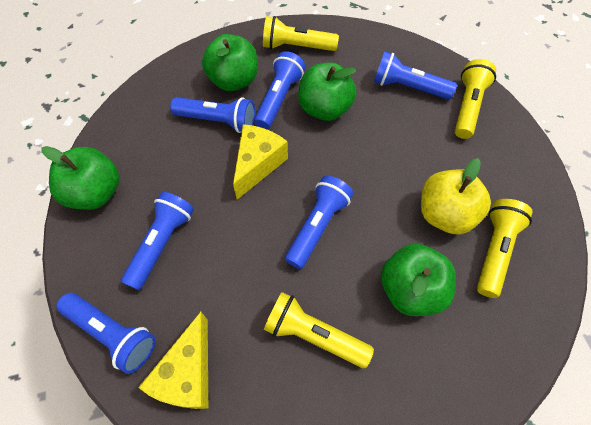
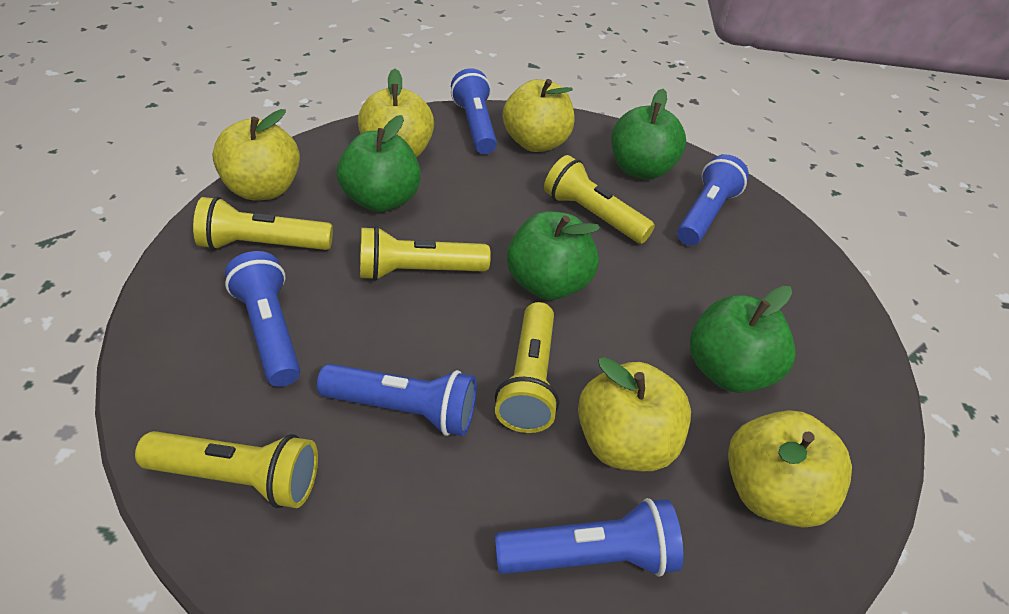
blue flashlight: 6 -> 5
yellow apple: 1 -> 5
yellow cheese: 2 -> 0
yellow flashlight: 4 -> 5

